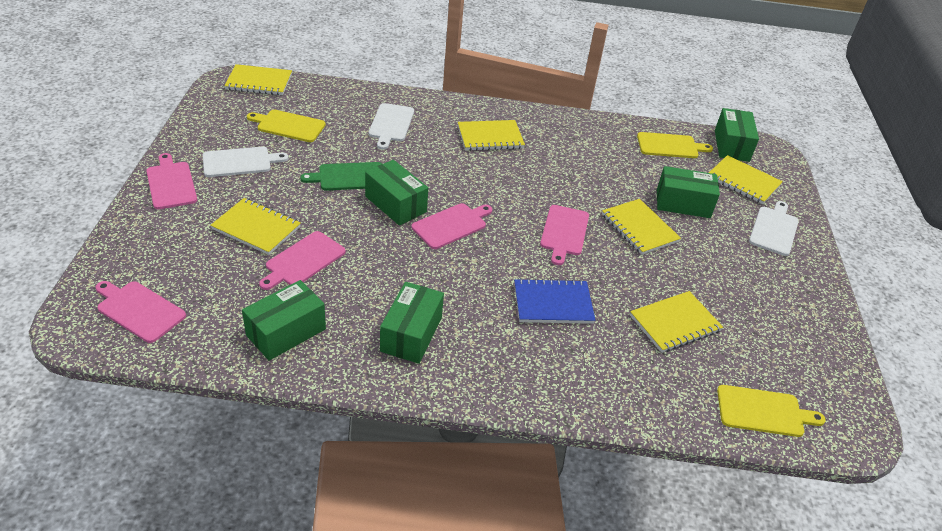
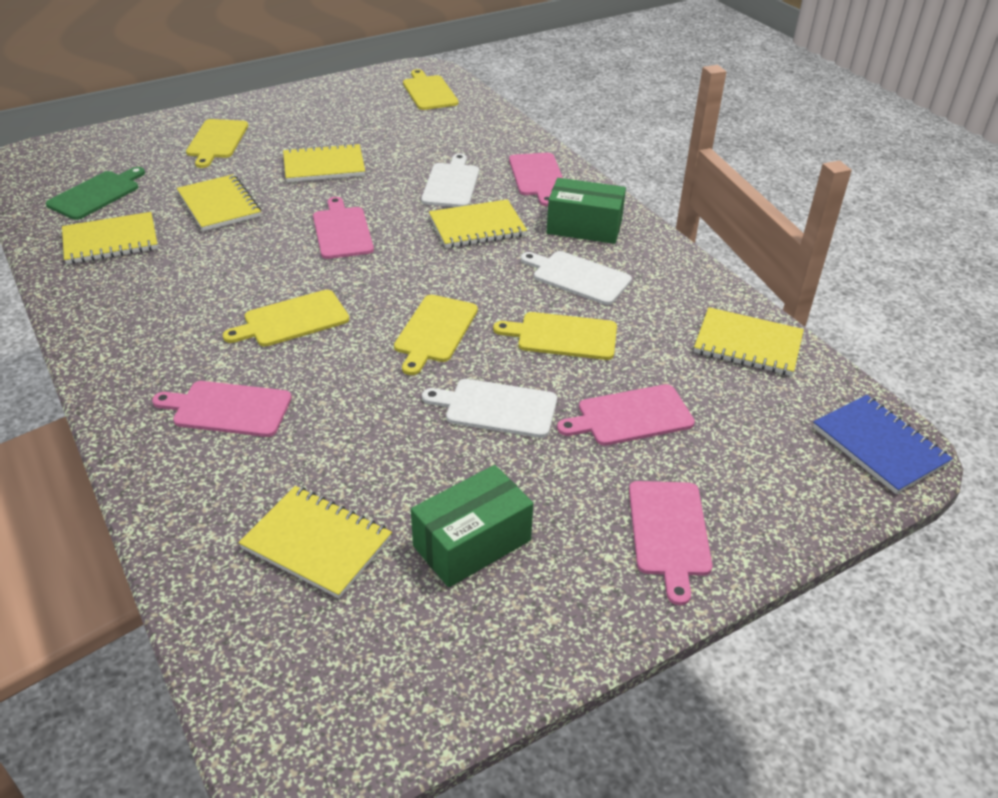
green box: 5 -> 2
yellow cutting board: 3 -> 5

